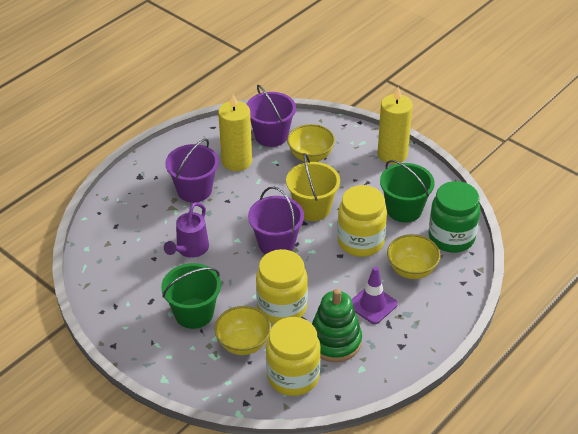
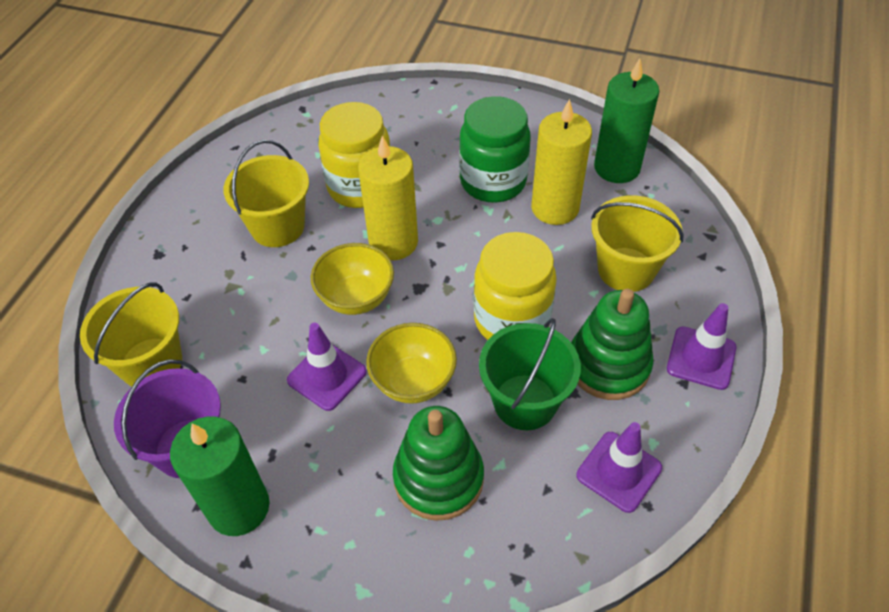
green bucket: 2 -> 1
green candle: 0 -> 2
green stacking toy: 1 -> 2
purple bucket: 3 -> 1
purple traffic cone: 1 -> 3
purple watering can: 1 -> 0
yellow bowl: 3 -> 2
yellow bucket: 1 -> 3
yellow jar: 3 -> 2

